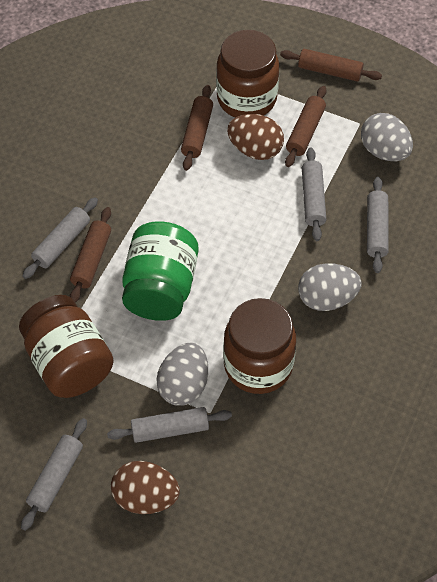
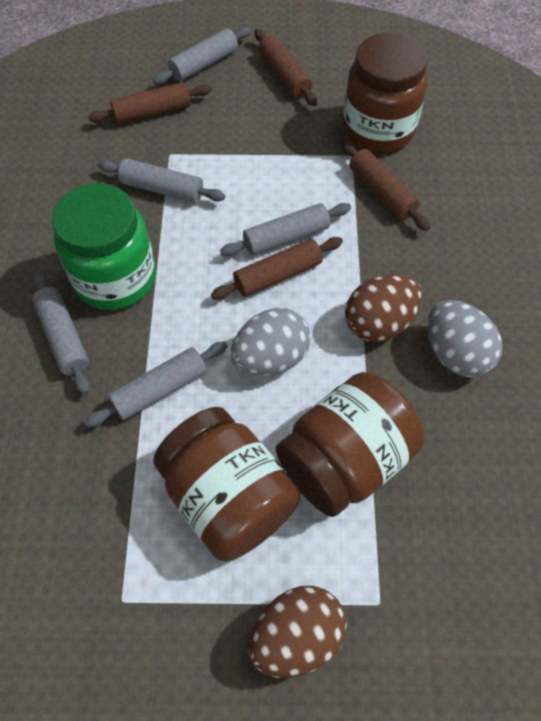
grey egg: 3 -> 2

